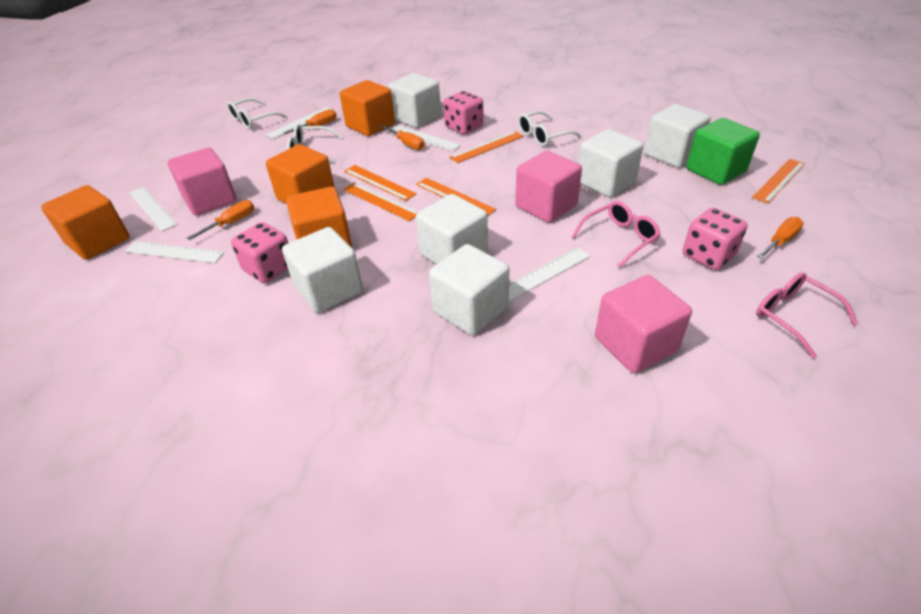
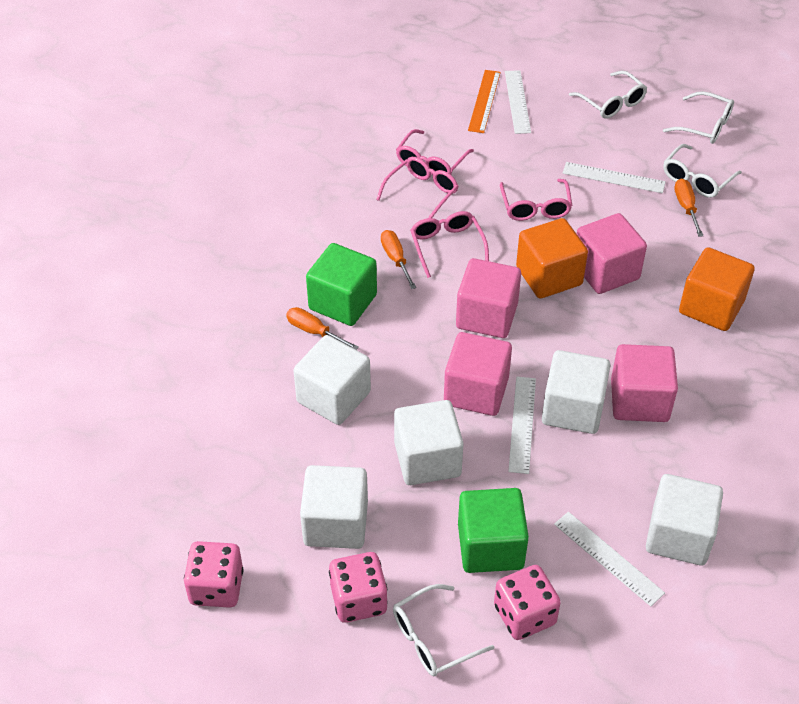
green cube: 1 -> 2
orange cube: 4 -> 2
orange ruler: 5 -> 1
orange screwdriver: 4 -> 3
pink cube: 3 -> 4
pink glasses: 2 -> 4
white cube: 6 -> 5
white glasses: 3 -> 4
white ruler: 5 -> 4

